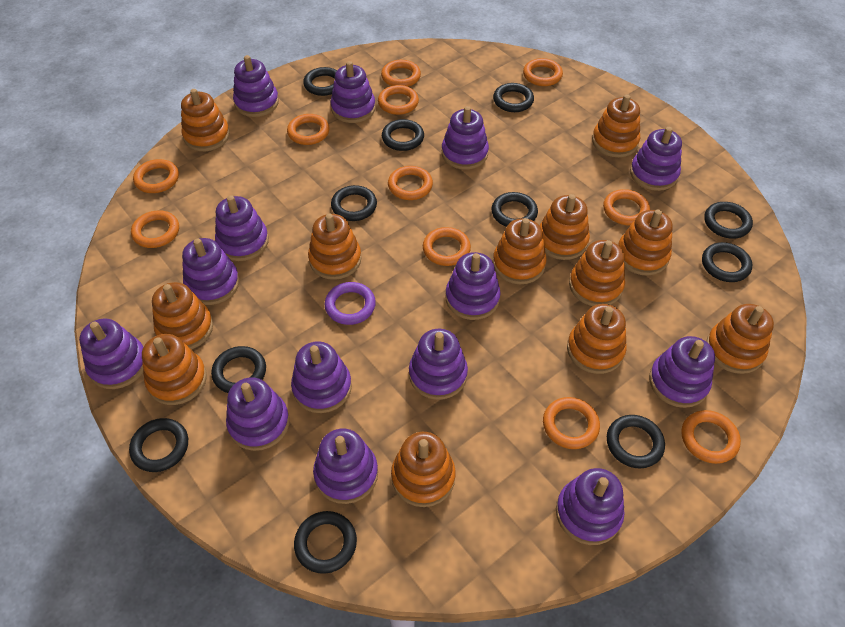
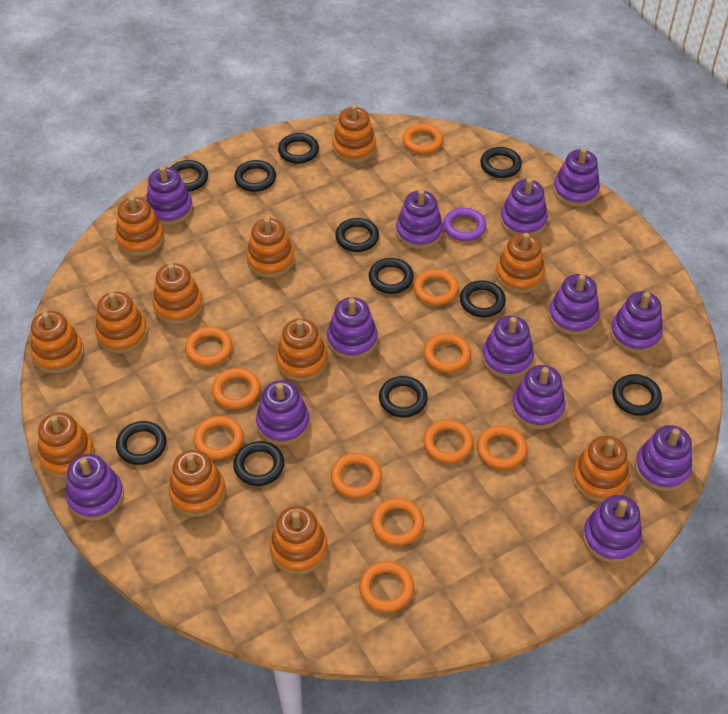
purple stacking toy: 14 -> 13

